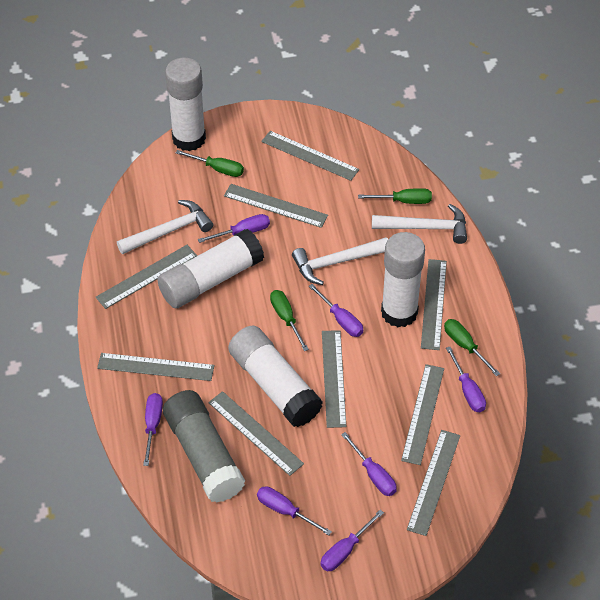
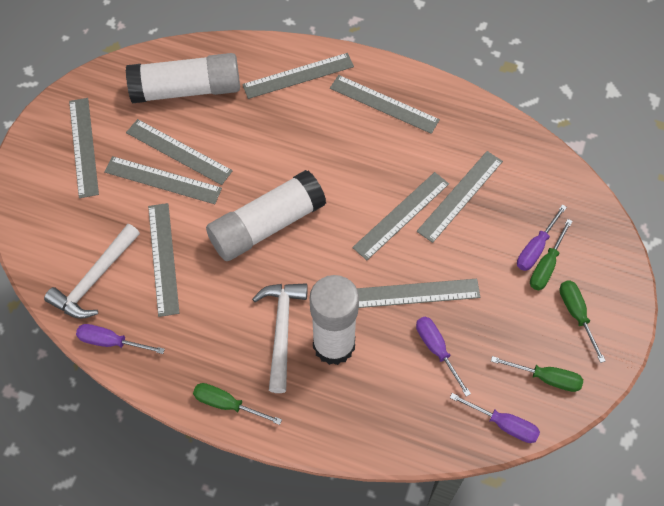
grey glue stick: 1 -> 0
purple screwdriver: 7 -> 4
white glue stick: 4 -> 3
white hammer: 3 -> 2

